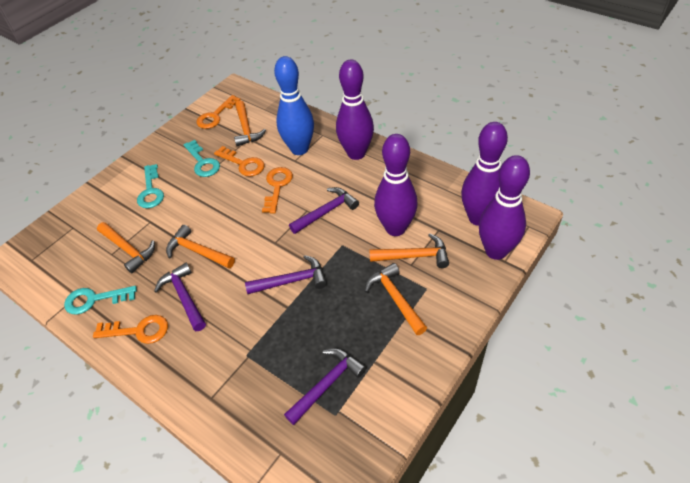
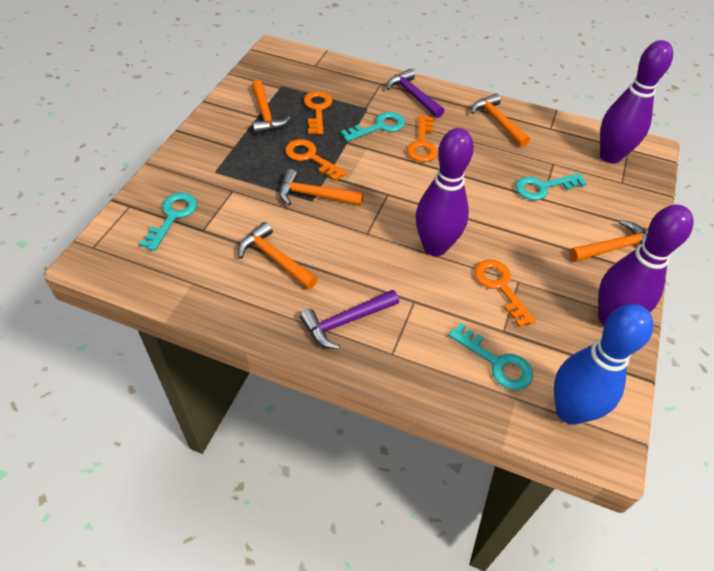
purple bowling pin: 4 -> 3
purple hammer: 4 -> 2
turquoise key: 3 -> 4

